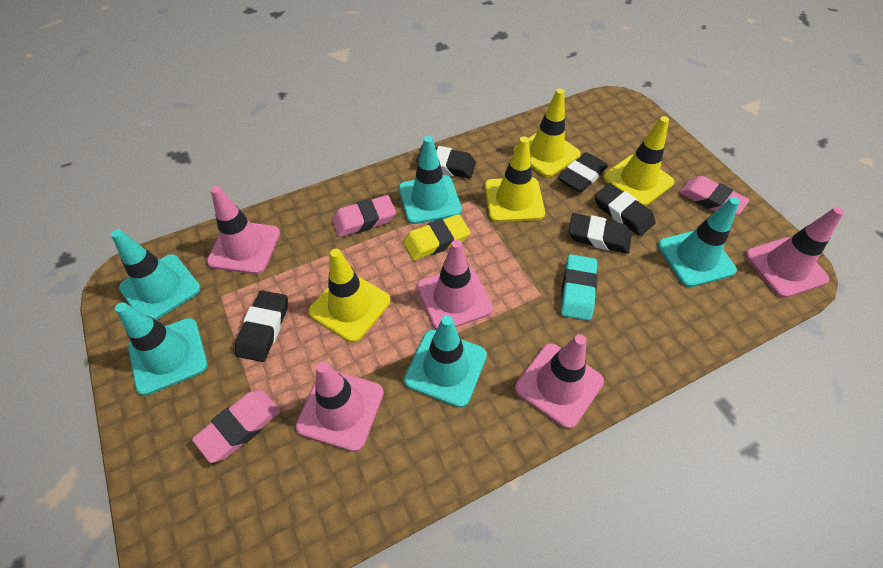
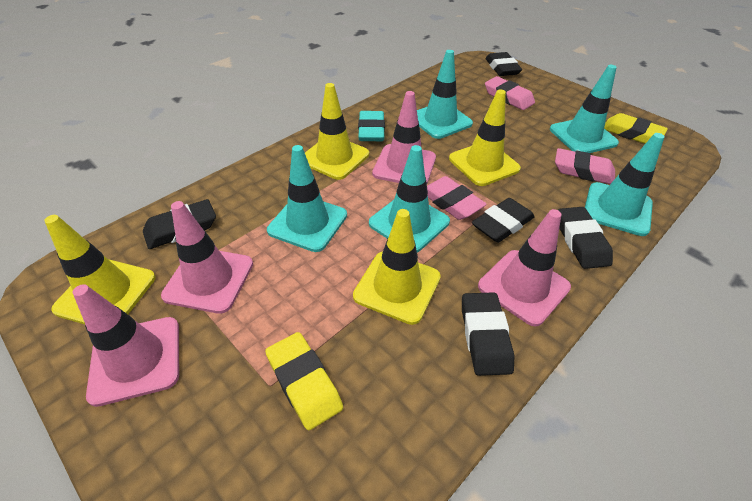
pink traffic cone: 5 -> 4
yellow eraser: 1 -> 2

